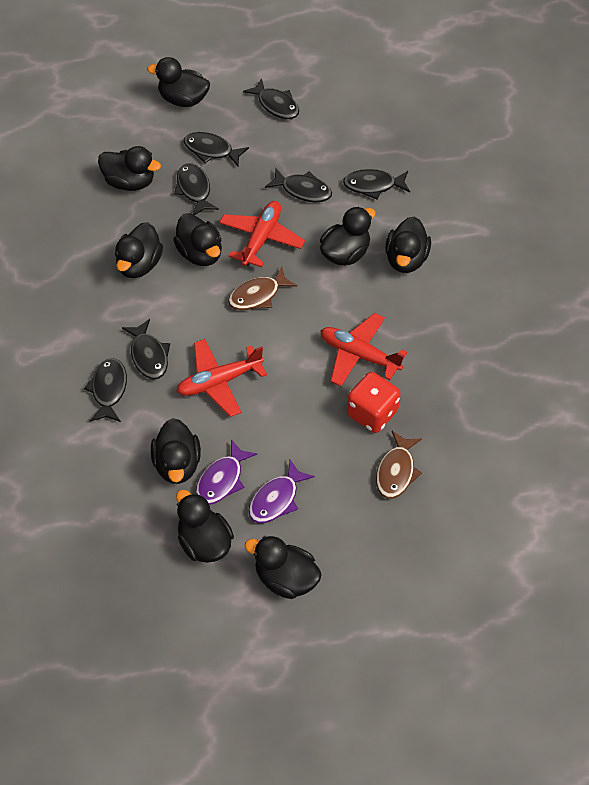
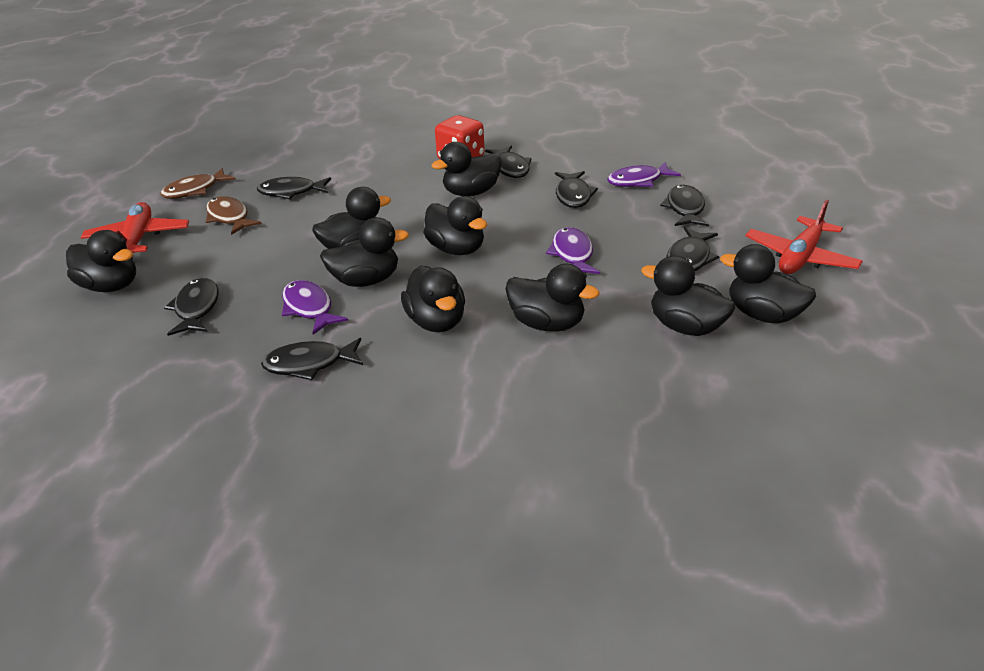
purple fish: 2 -> 3
red plane: 3 -> 2

